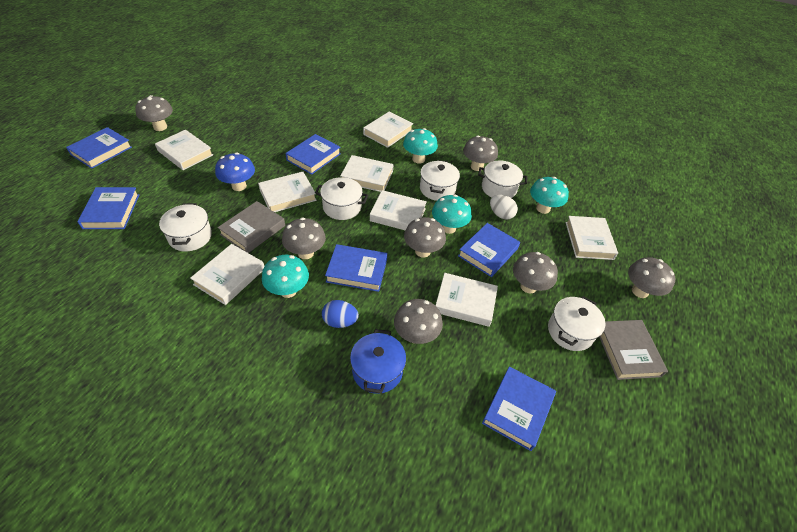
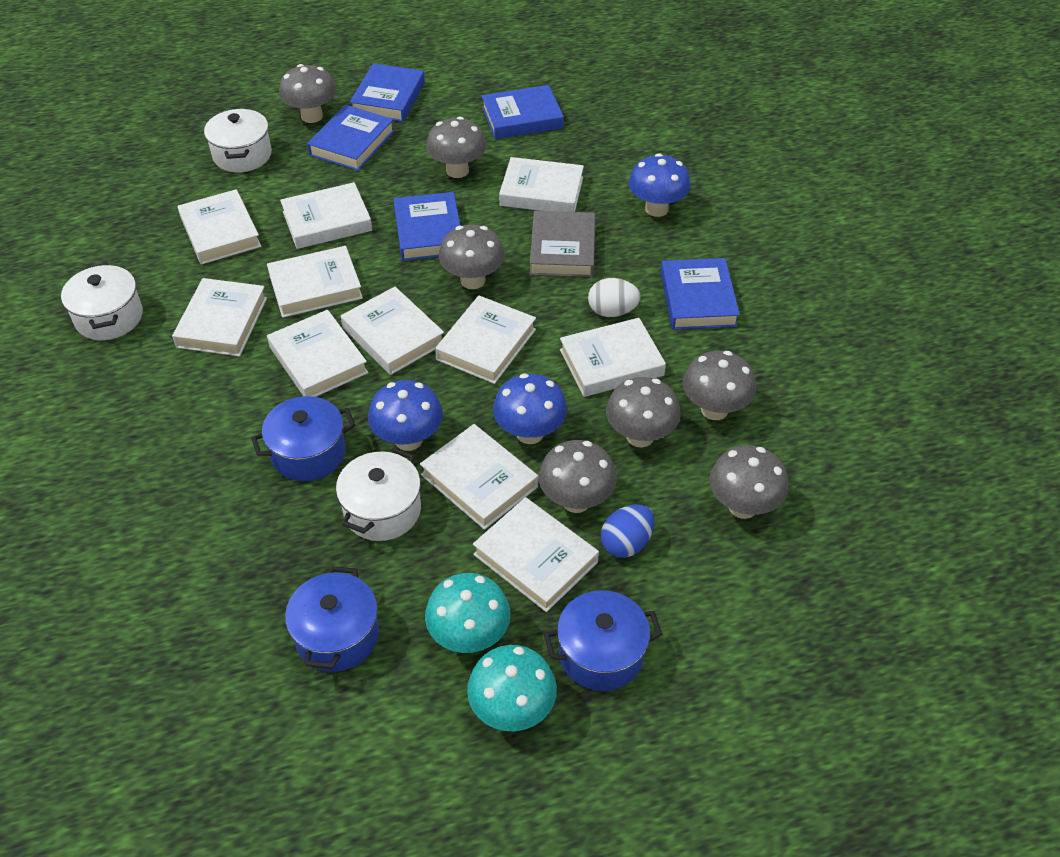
blue book: 6 -> 5
blue mushroom: 1 -> 3
blue pot: 1 -> 3
grey book: 2 -> 1
turquoise mushroom: 4 -> 2
white book: 8 -> 11
white pot: 5 -> 3

